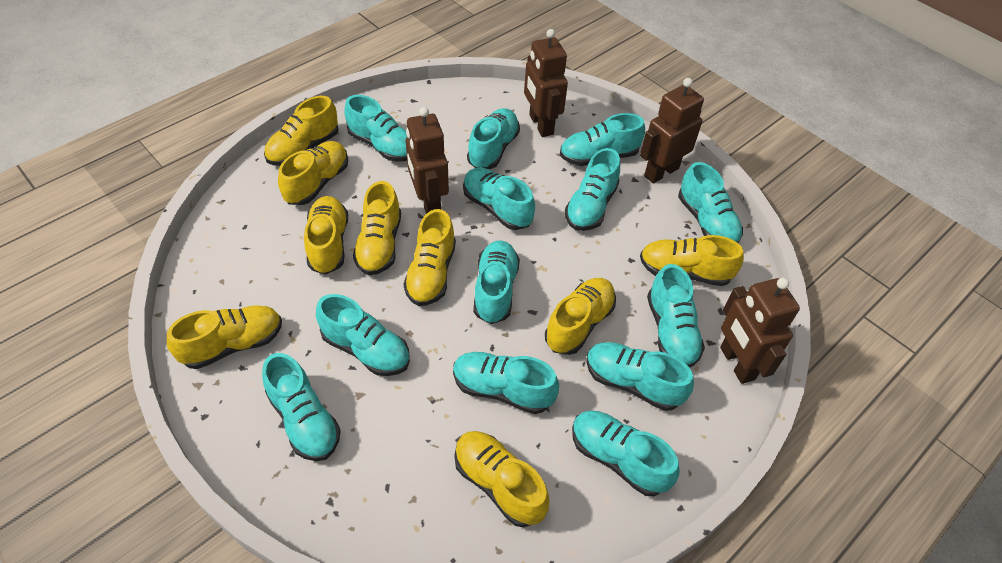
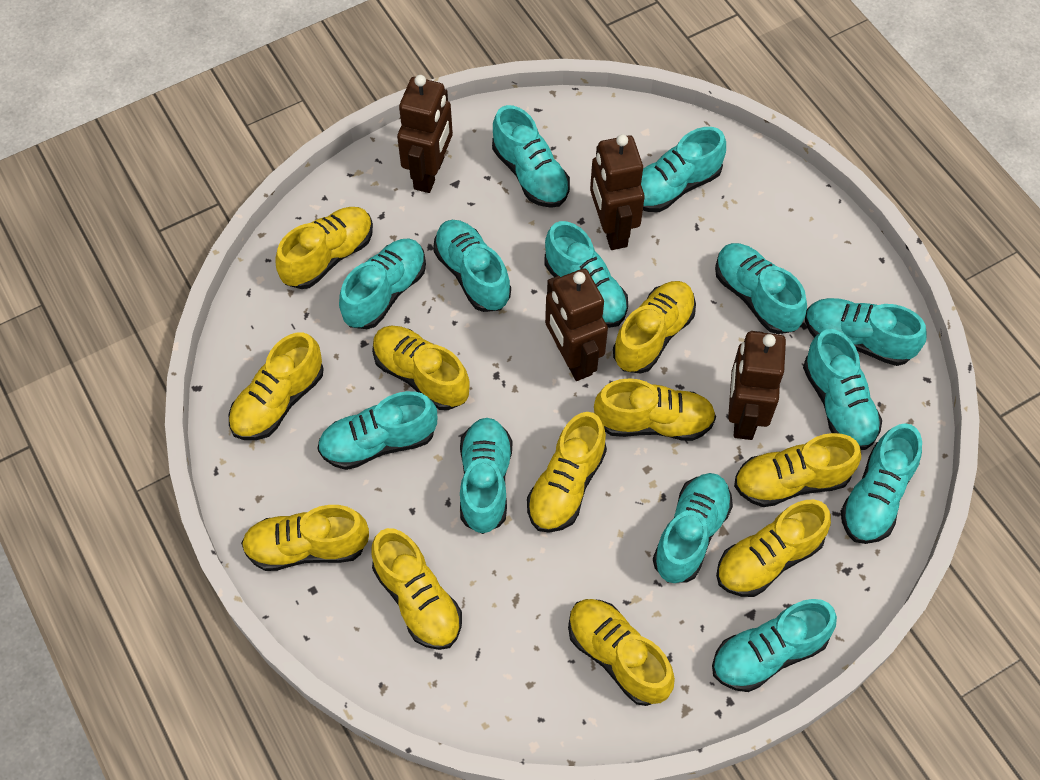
yellow shoe: 9 -> 11

